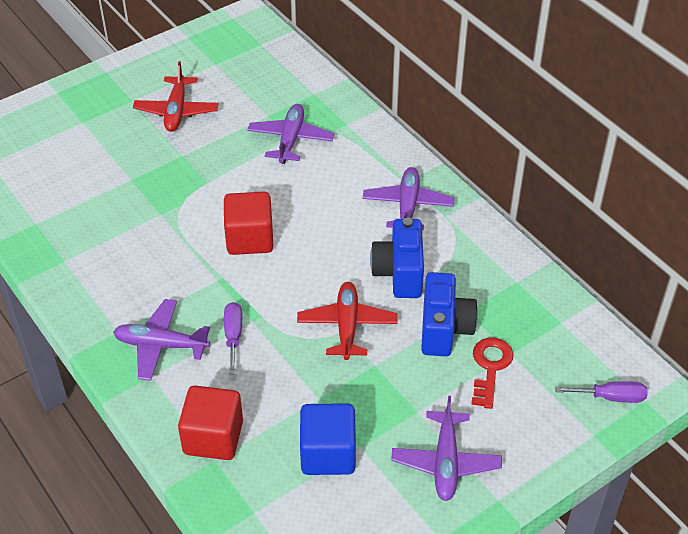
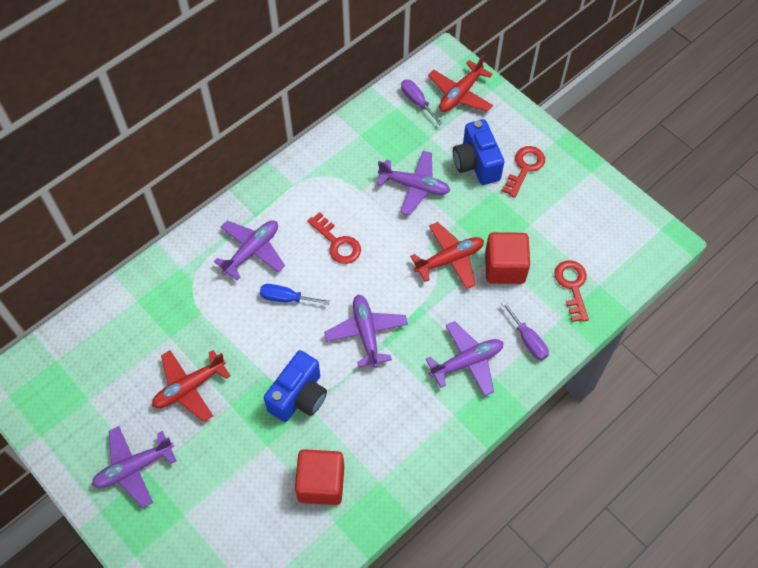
blue cube: 1 -> 0
blue screwdriver: 0 -> 1
purple plane: 4 -> 5
red key: 1 -> 3
red plane: 2 -> 3

